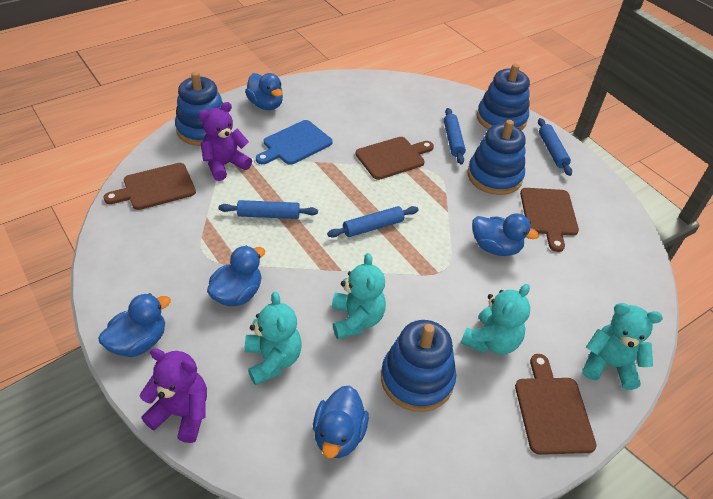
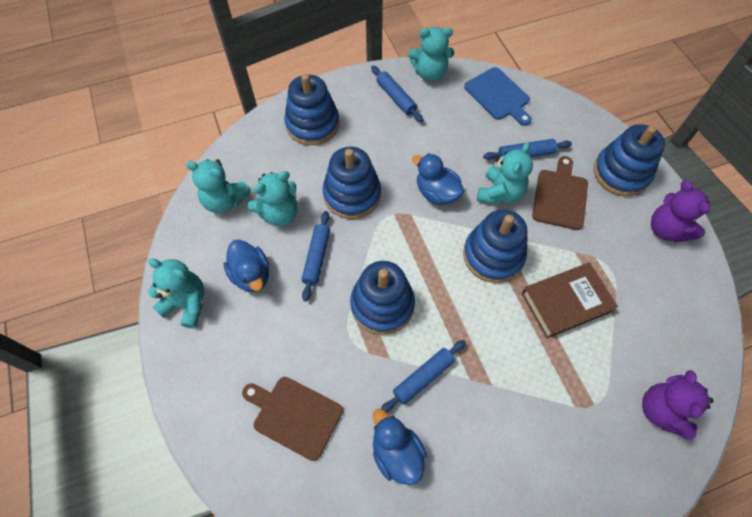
blue duck: 5 -> 3
blue stacking toy: 4 -> 5
brown book: 0 -> 1
brown cutting board: 4 -> 2
turquoise teddy bear: 4 -> 5

